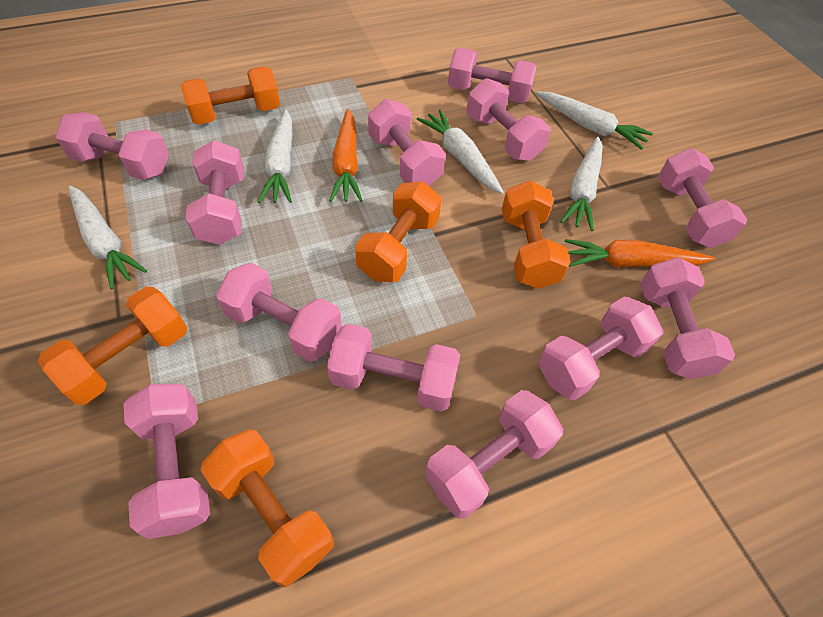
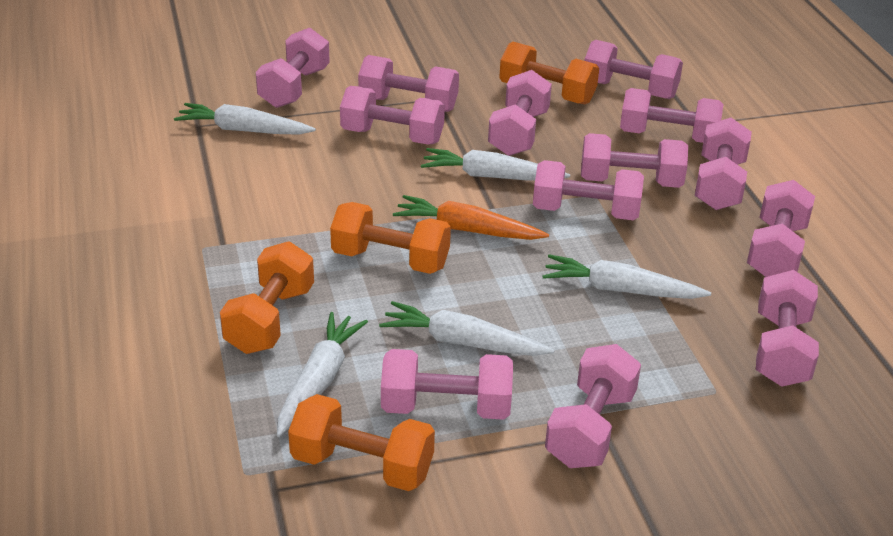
orange carrot: 2 -> 1
orange dumbbell: 5 -> 4
pink dumbbell: 12 -> 13

